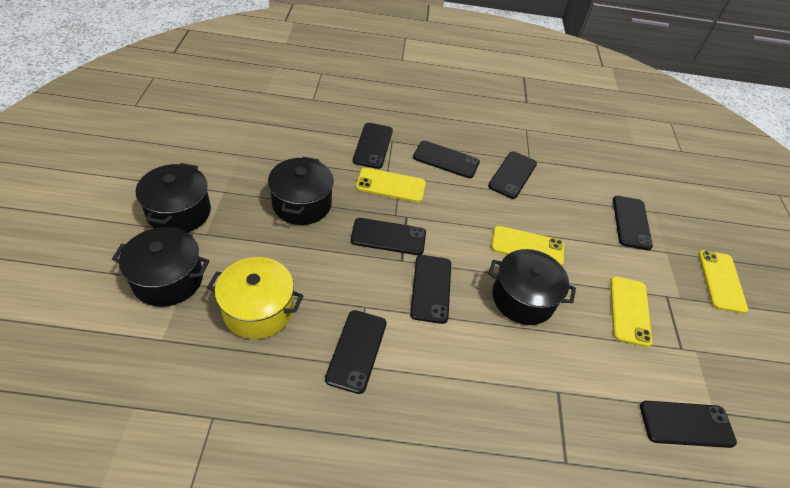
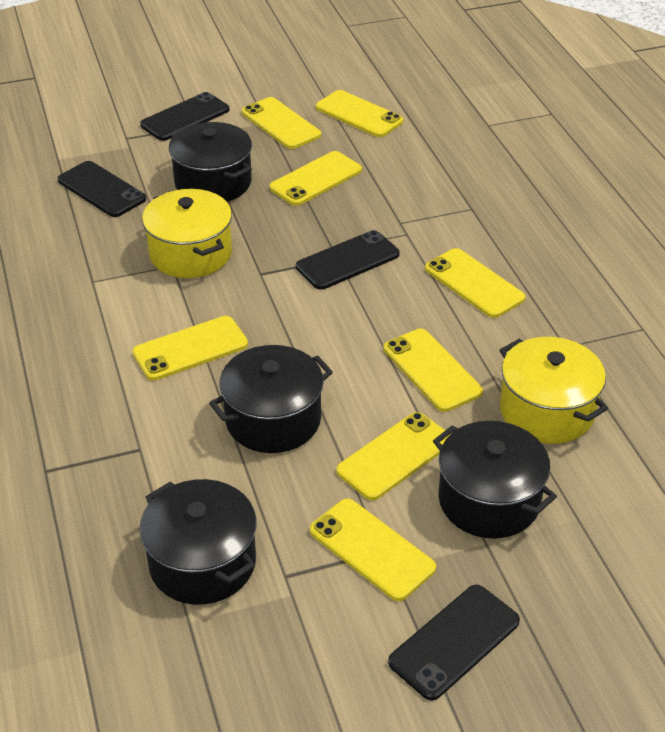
black phone: 8 -> 4
yellow phone: 4 -> 8
yellow pot: 1 -> 2

